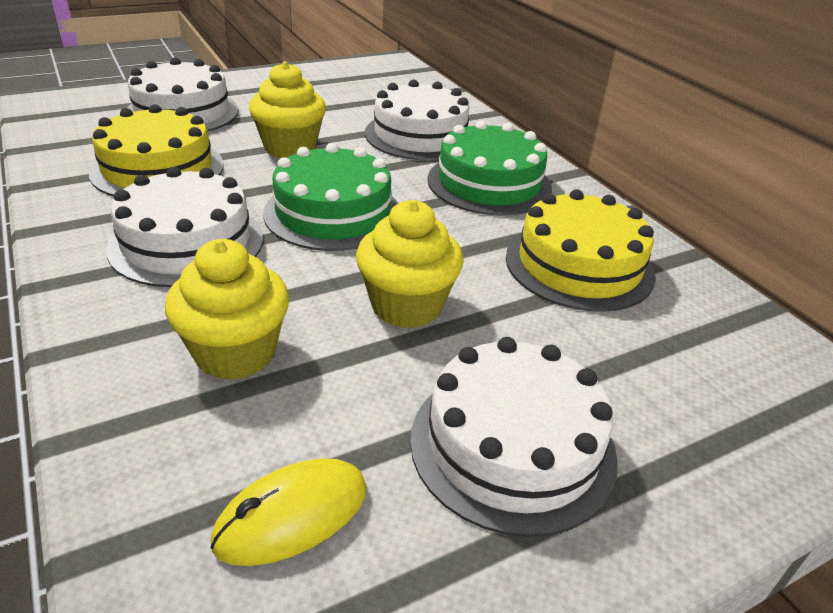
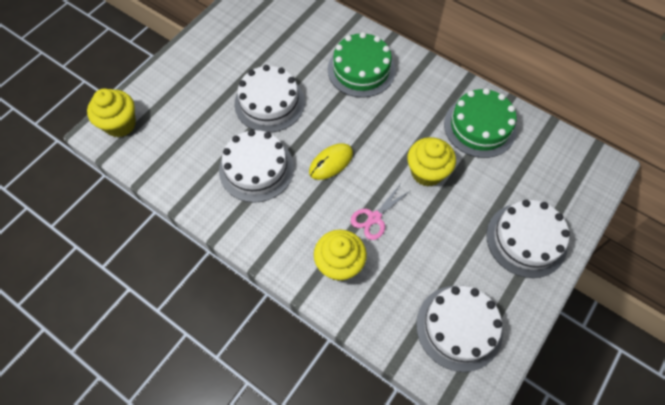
pink scissors: 0 -> 1
yellow cake: 2 -> 0

